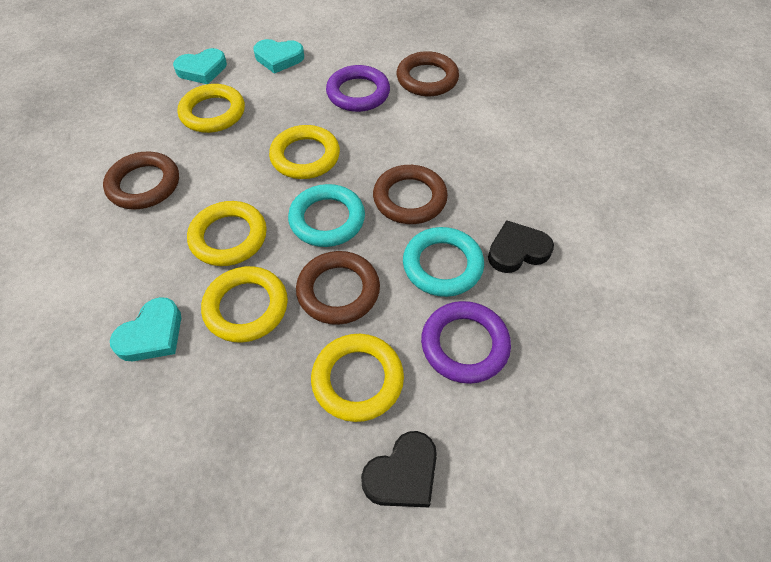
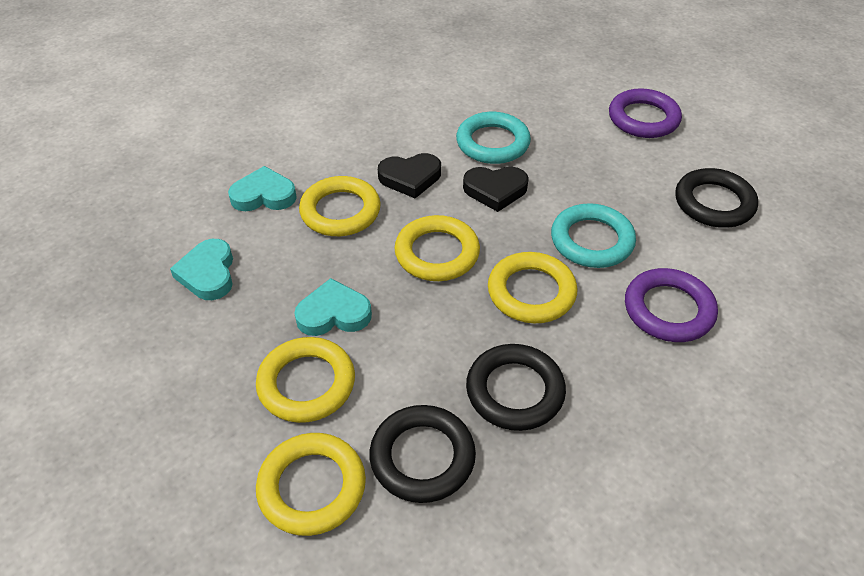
black ring: 0 -> 3
brown ring: 4 -> 0

